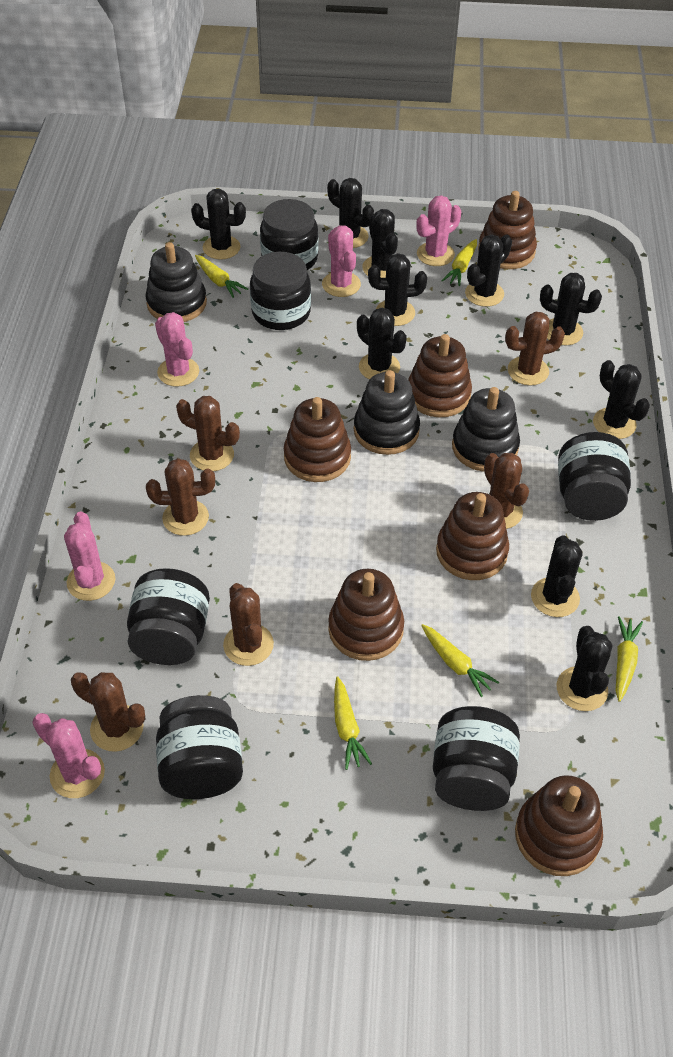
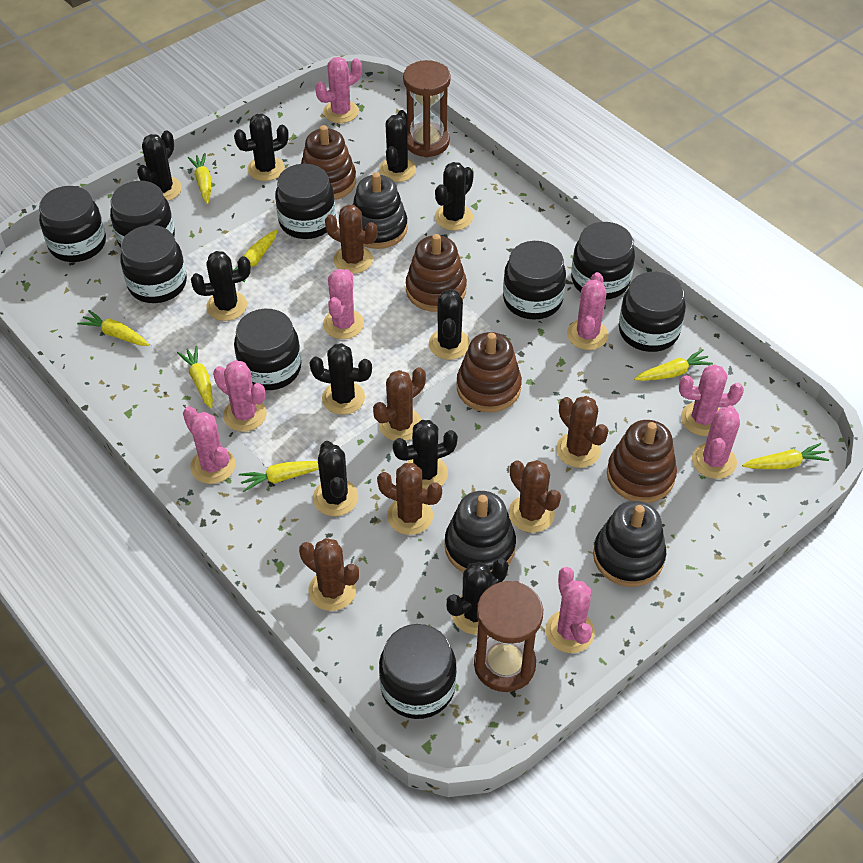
black jar: 6 -> 9
brown hourglass: 0 -> 2
brown stacking toy: 6 -> 4
pink cactus: 5 -> 8
yellow carrot: 5 -> 7

